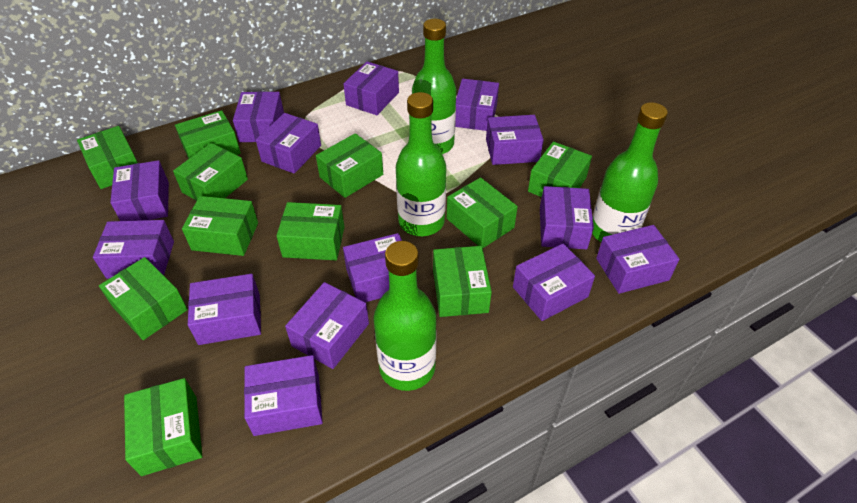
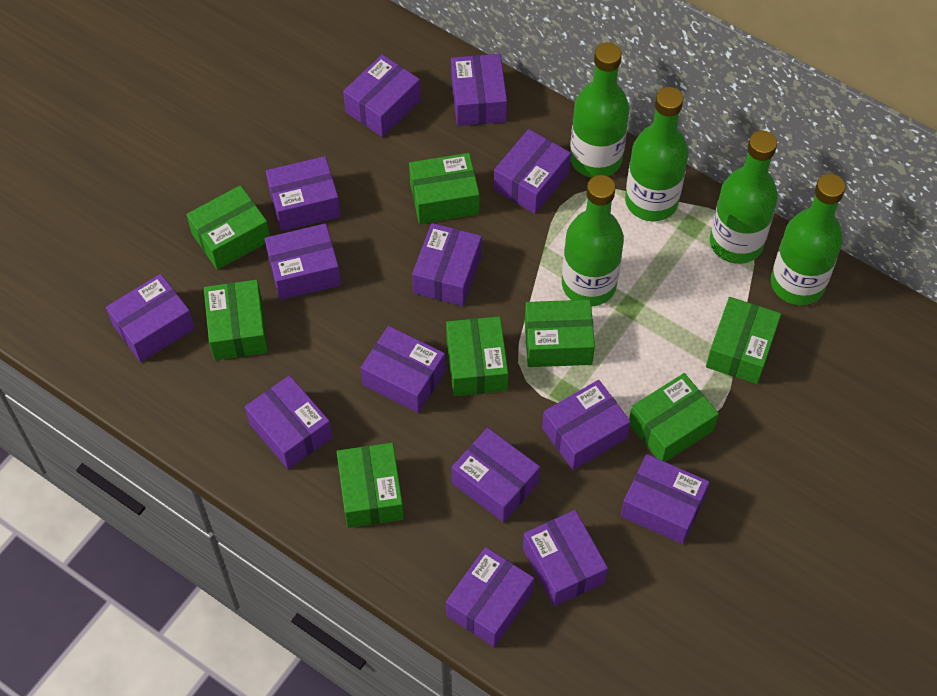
green bottle: 4 -> 5
green box: 11 -> 8

